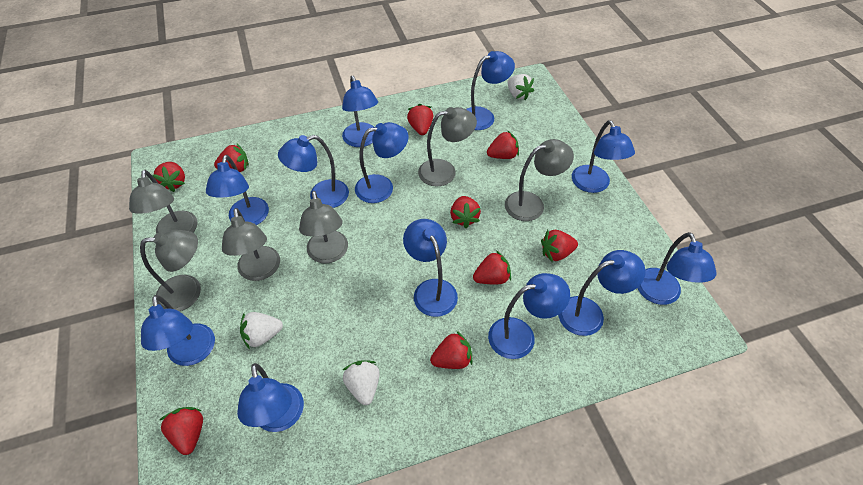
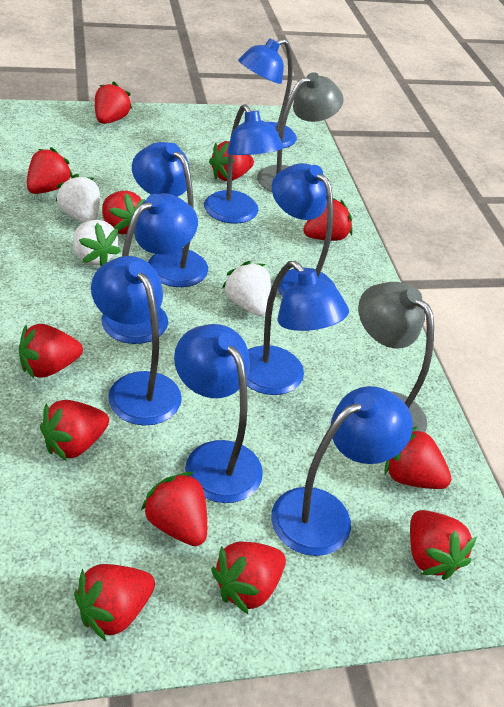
blue lamp: 12 -> 9
grey lamp: 6 -> 2
red strawberry: 9 -> 12

